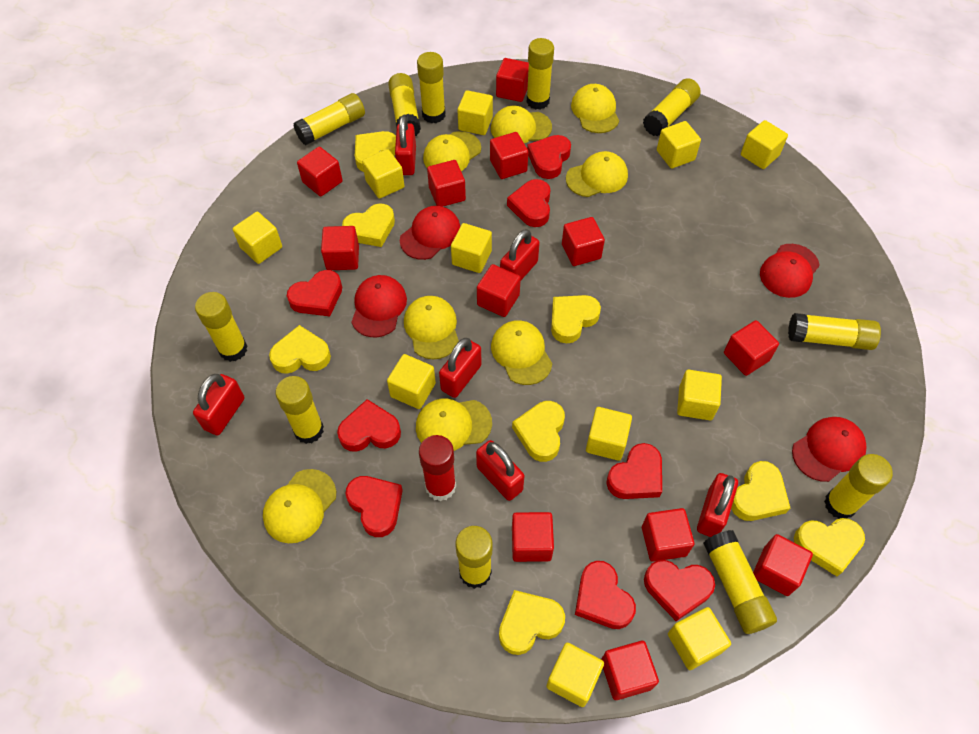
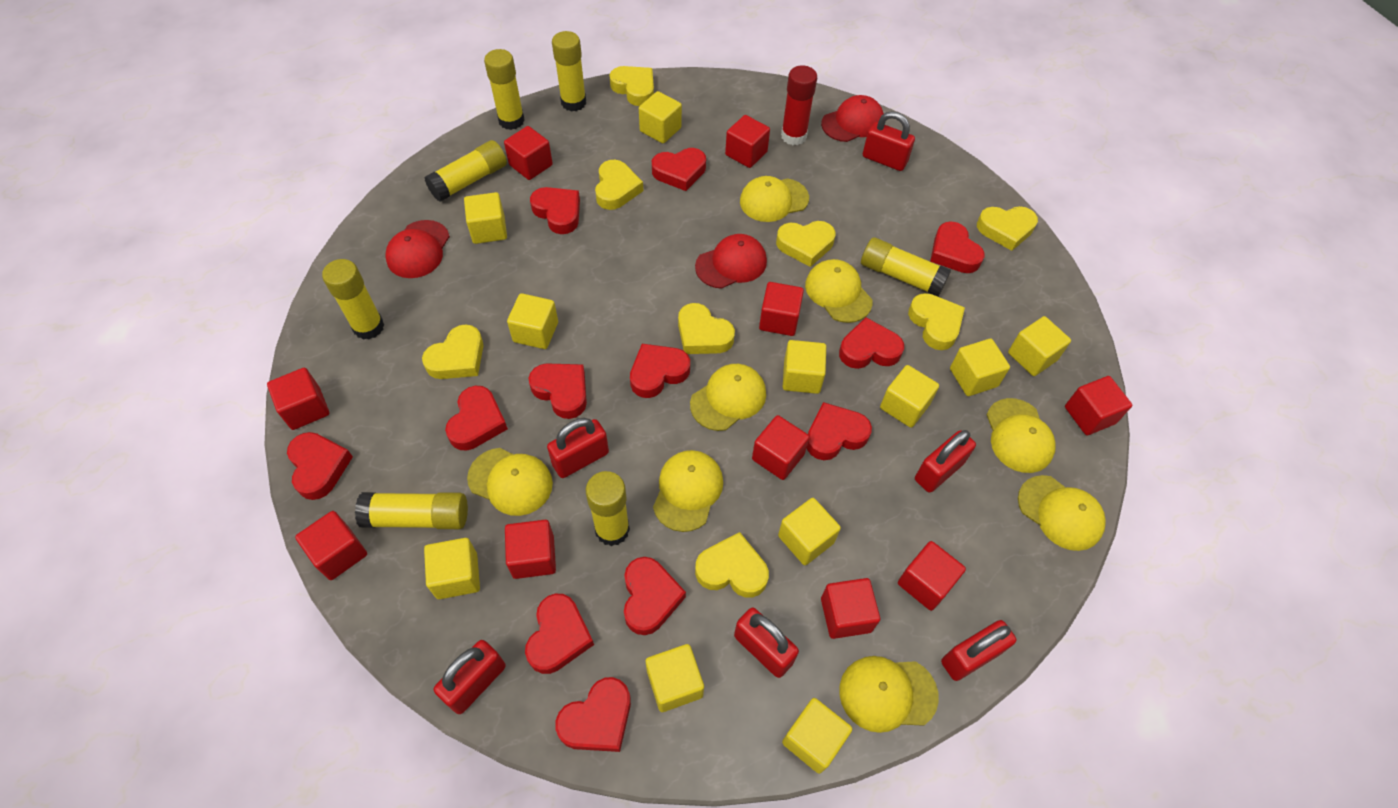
red cap: 4 -> 3
red cube: 12 -> 10
red heart: 8 -> 12
yellow glue stick: 11 -> 7

